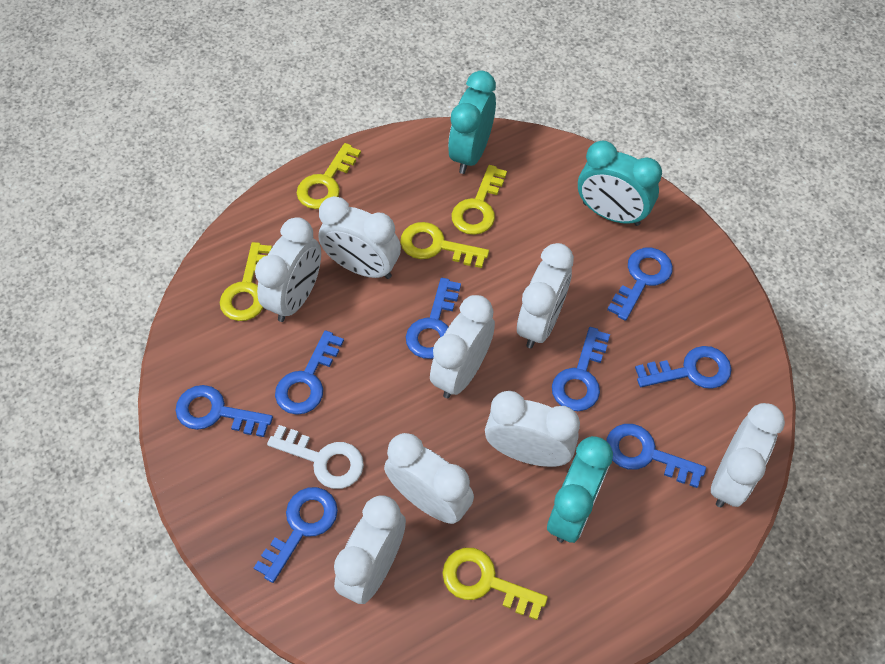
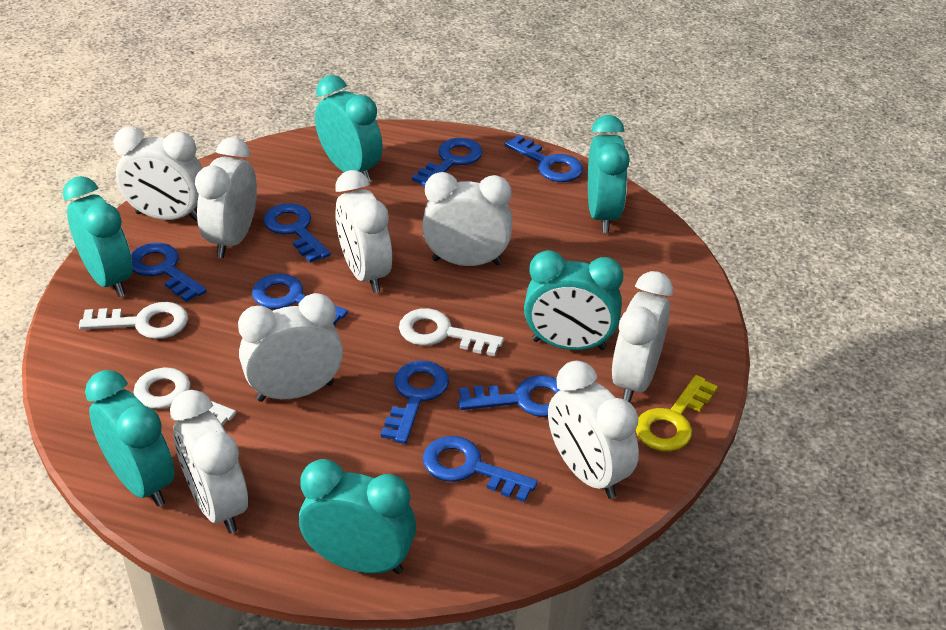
turquoise clock: 3 -> 6
white key: 1 -> 3
yellow key: 5 -> 1

